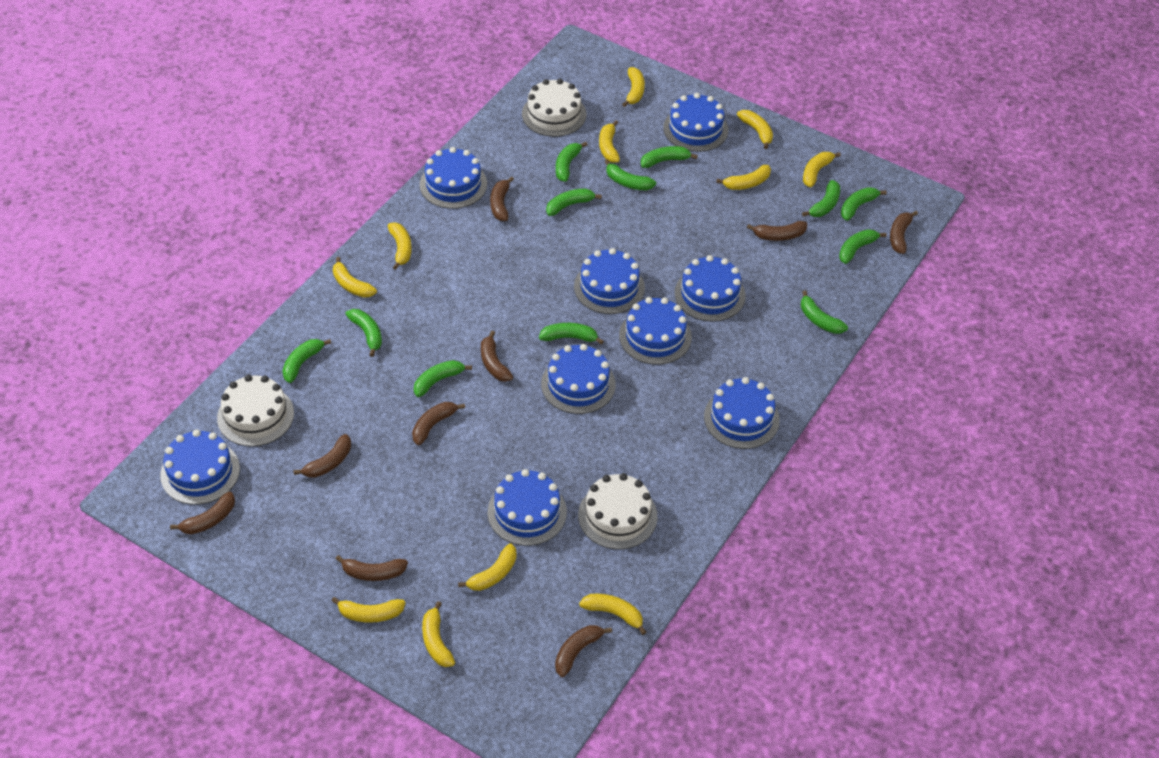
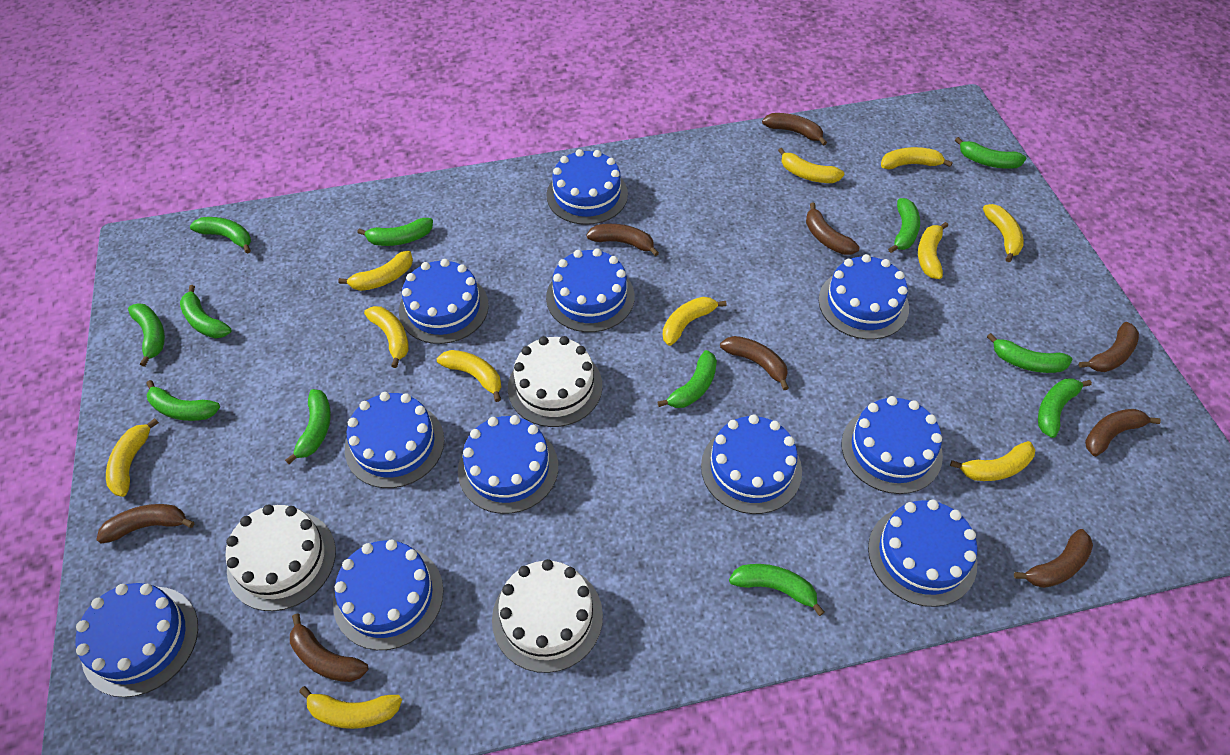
blue cake: 9 -> 11

